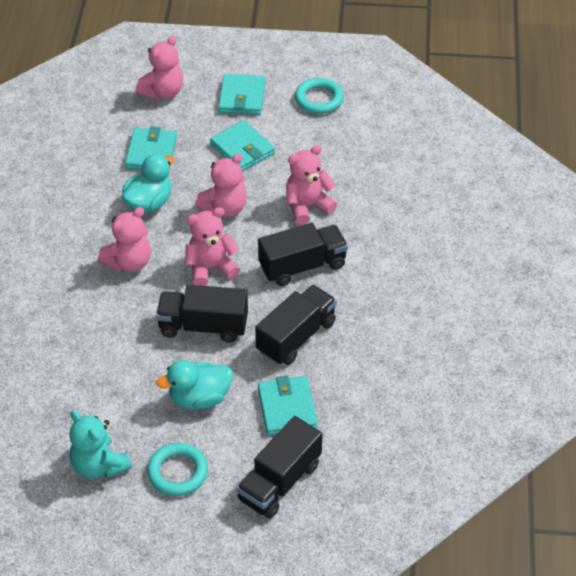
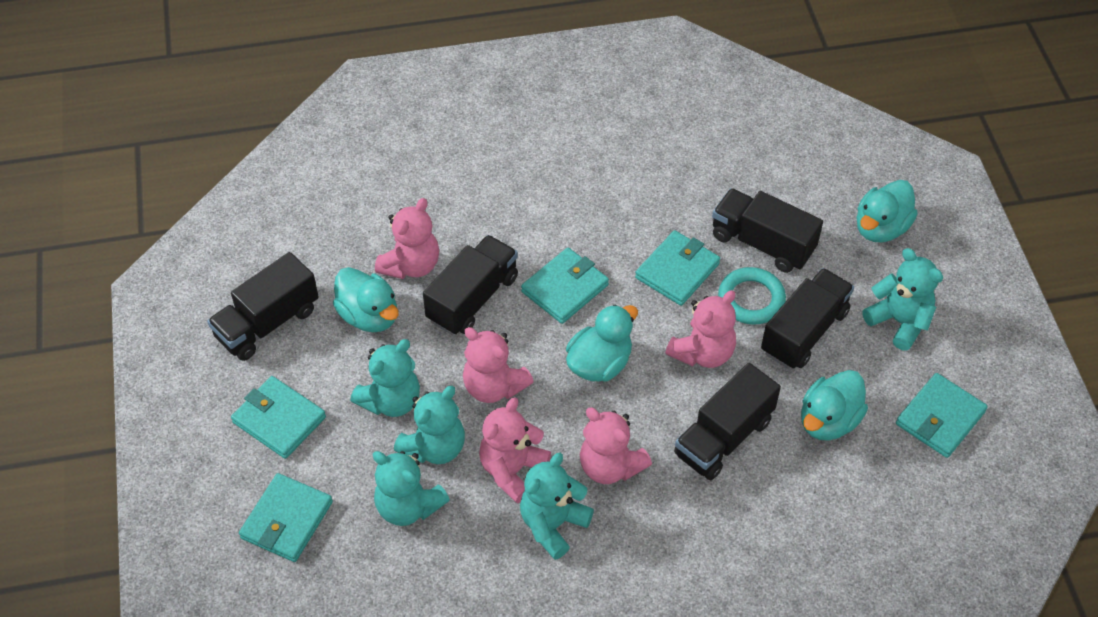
black truck: 4 -> 5
turquoise duck: 2 -> 4
turquoise ring: 2 -> 1
turquoise teddy bear: 1 -> 5
turquoise wallet: 4 -> 5

